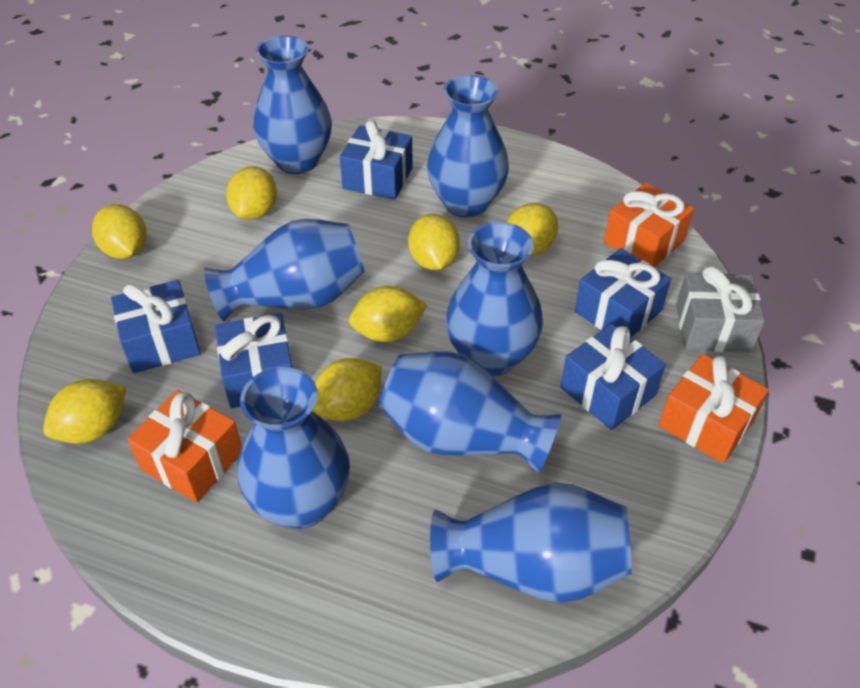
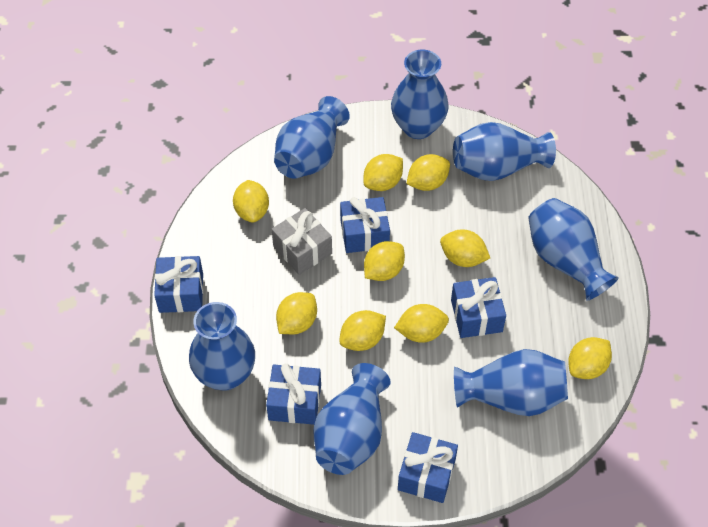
orange gift: 3 -> 0
yellow lemon: 7 -> 9

